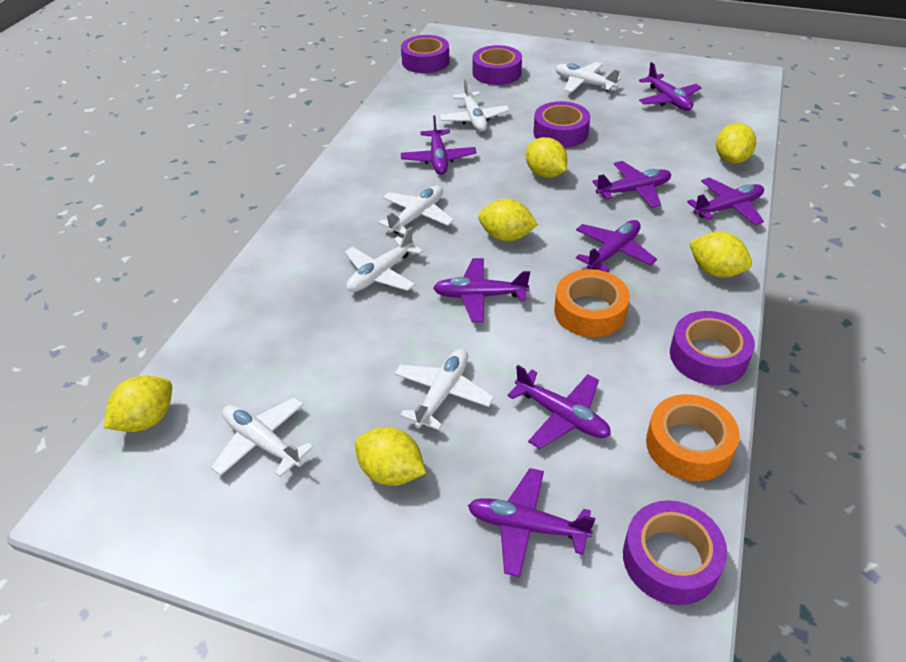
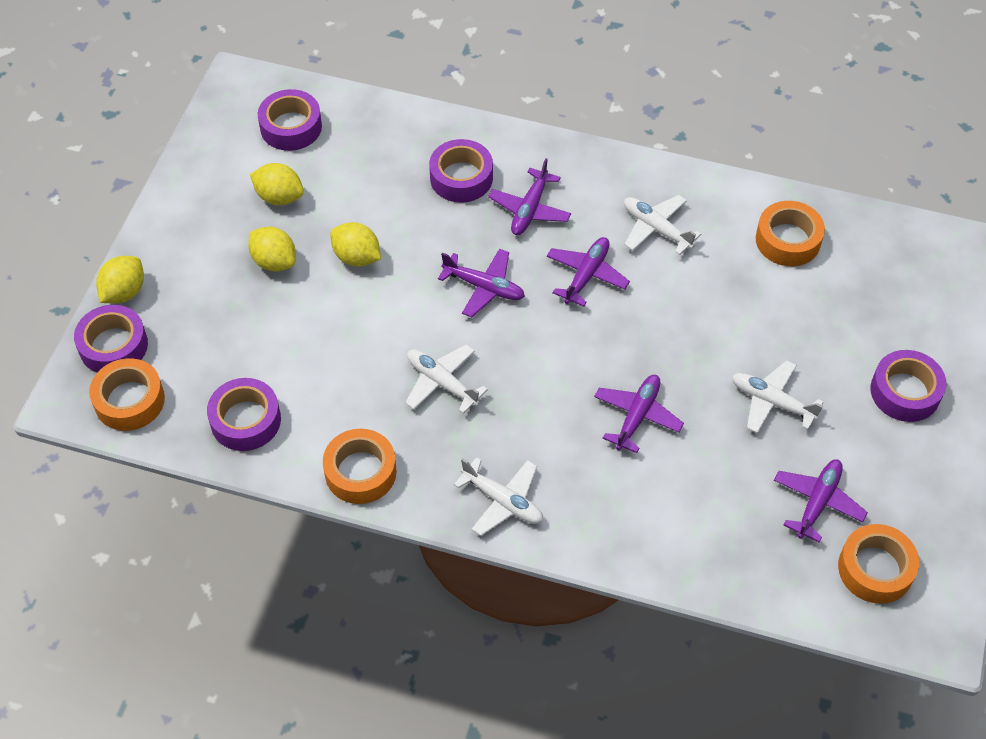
orange tape: 2 -> 4
purple plane: 8 -> 5
white plane: 6 -> 4
yellow lemon: 6 -> 4

